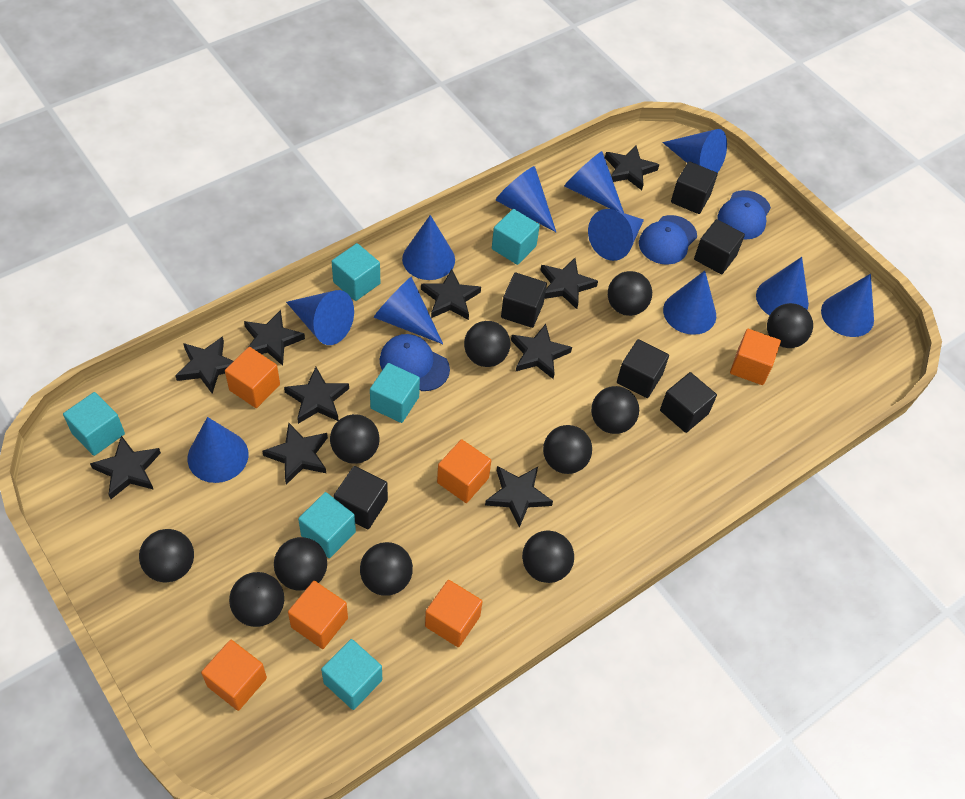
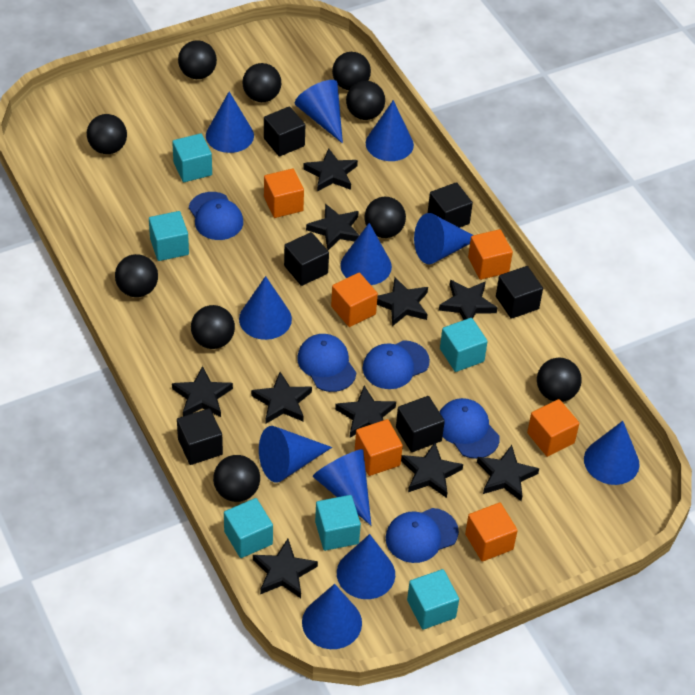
black ball: 11 -> 10
blue cap: 3 -> 5

